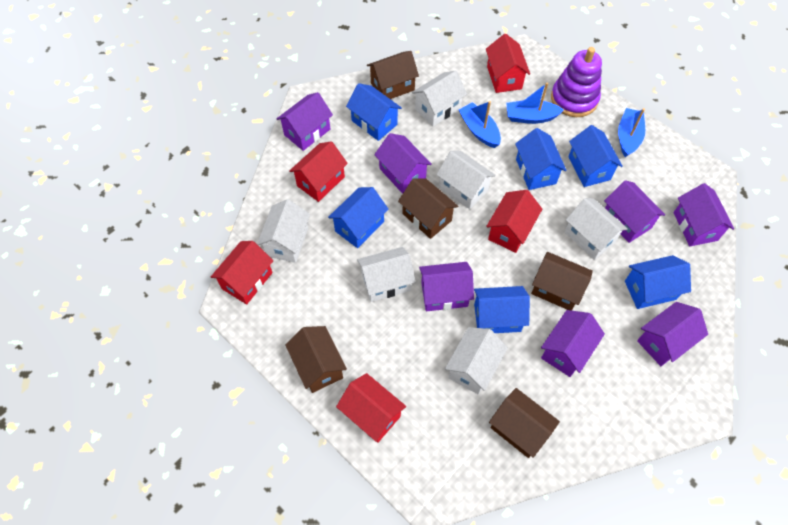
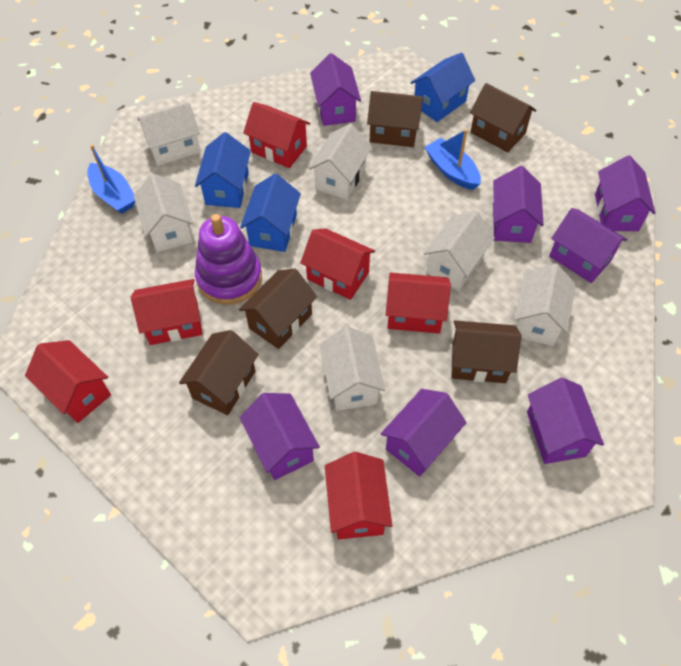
blue boat: 3 -> 2
blue house: 6 -> 3
red house: 5 -> 6

